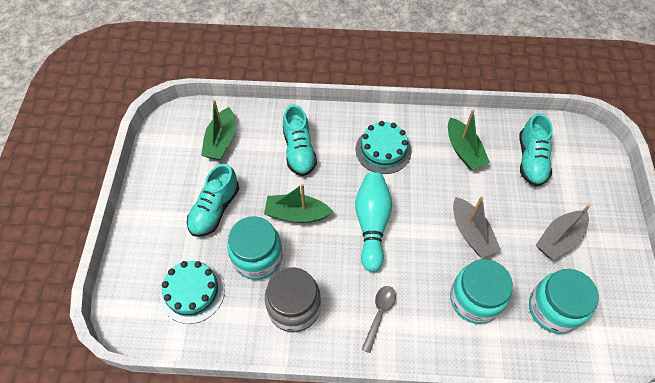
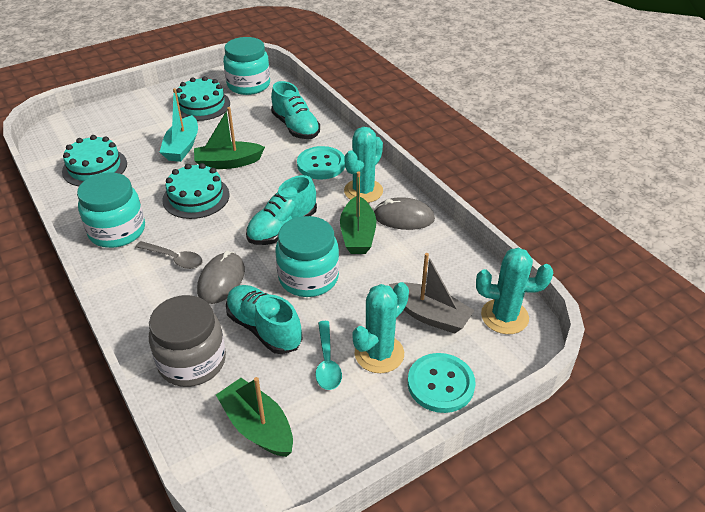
grey boat: 2 -> 1
grey mouse: 0 -> 2
turquoise boat: 0 -> 1
turquoise bowling pin: 1 -> 0
turquoise button: 0 -> 2
turquoise cactus: 0 -> 3
turquoise cake: 2 -> 3
turquoise spoon: 0 -> 1

